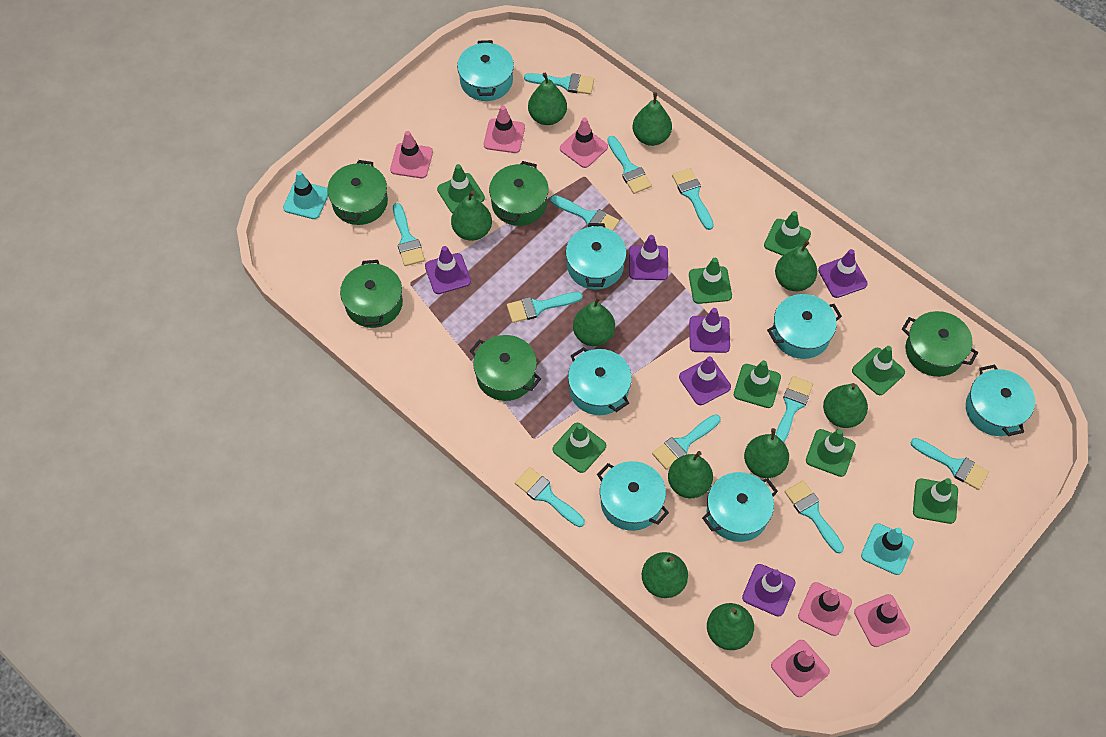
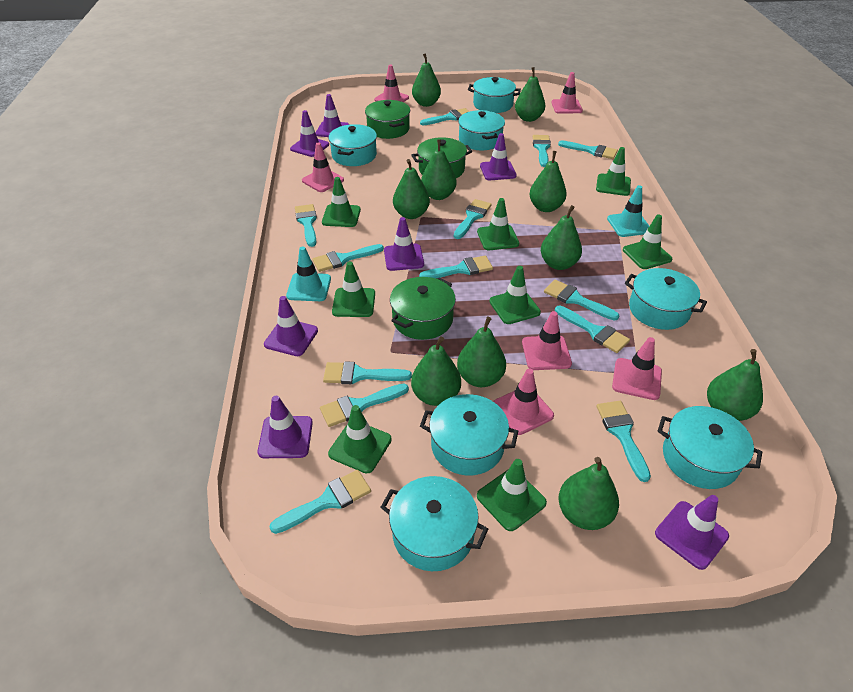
green pot: 5 -> 3
purple traffic cone: 6 -> 7
turquoise brush: 11 -> 13

